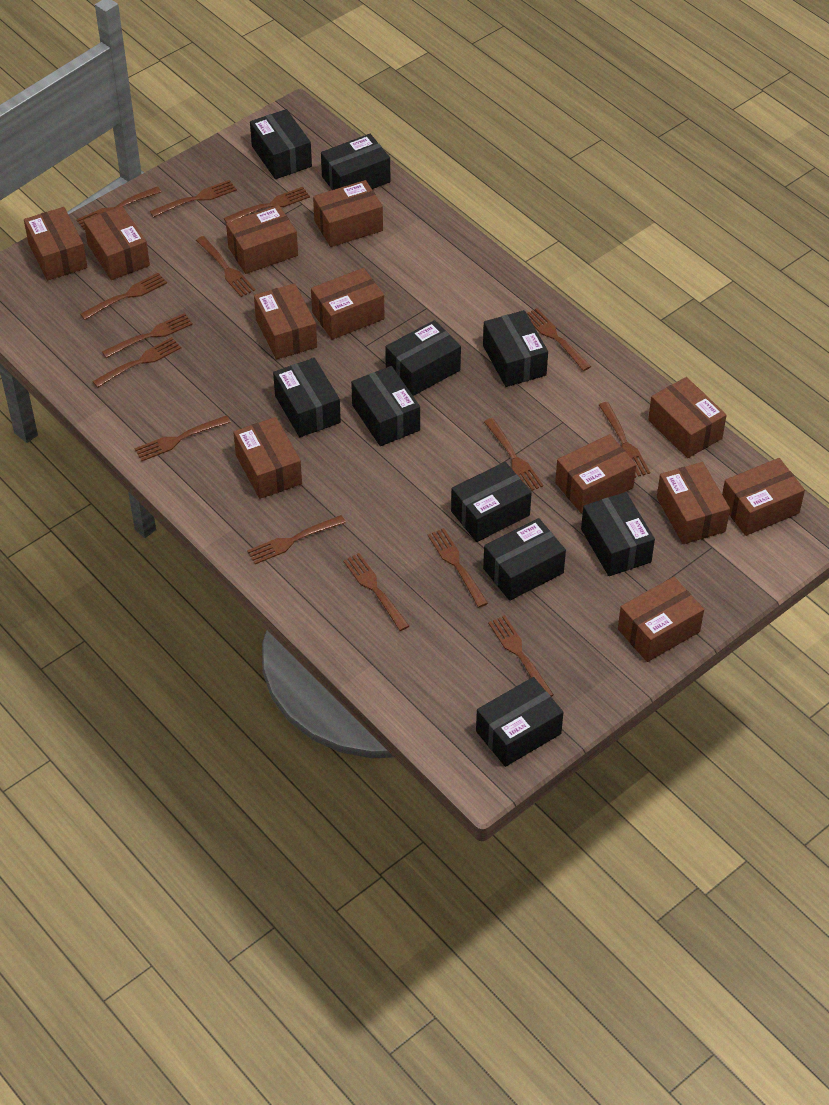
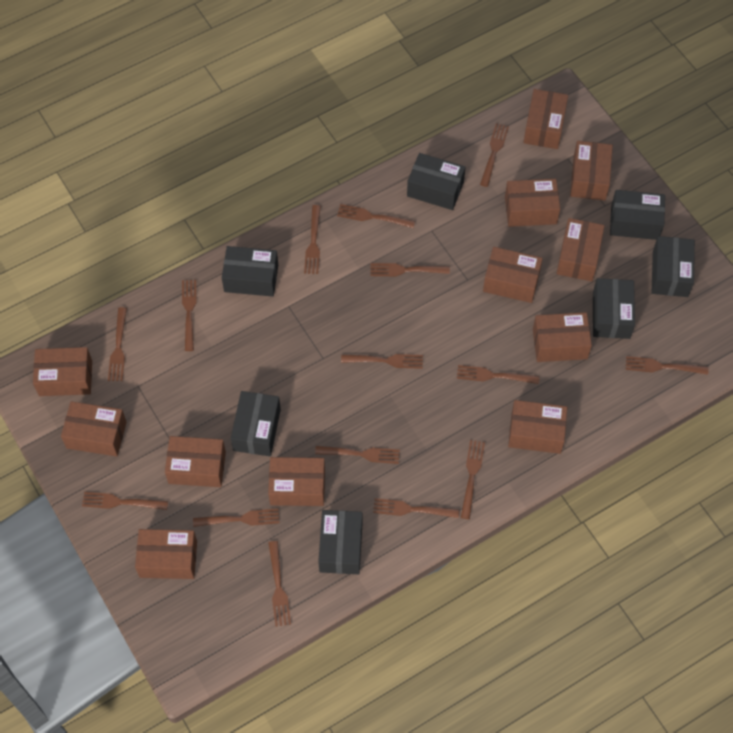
black box: 10 -> 7

